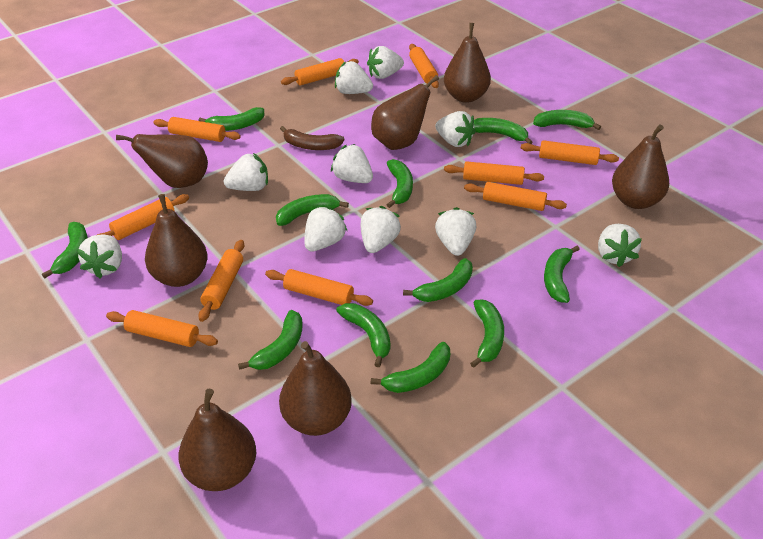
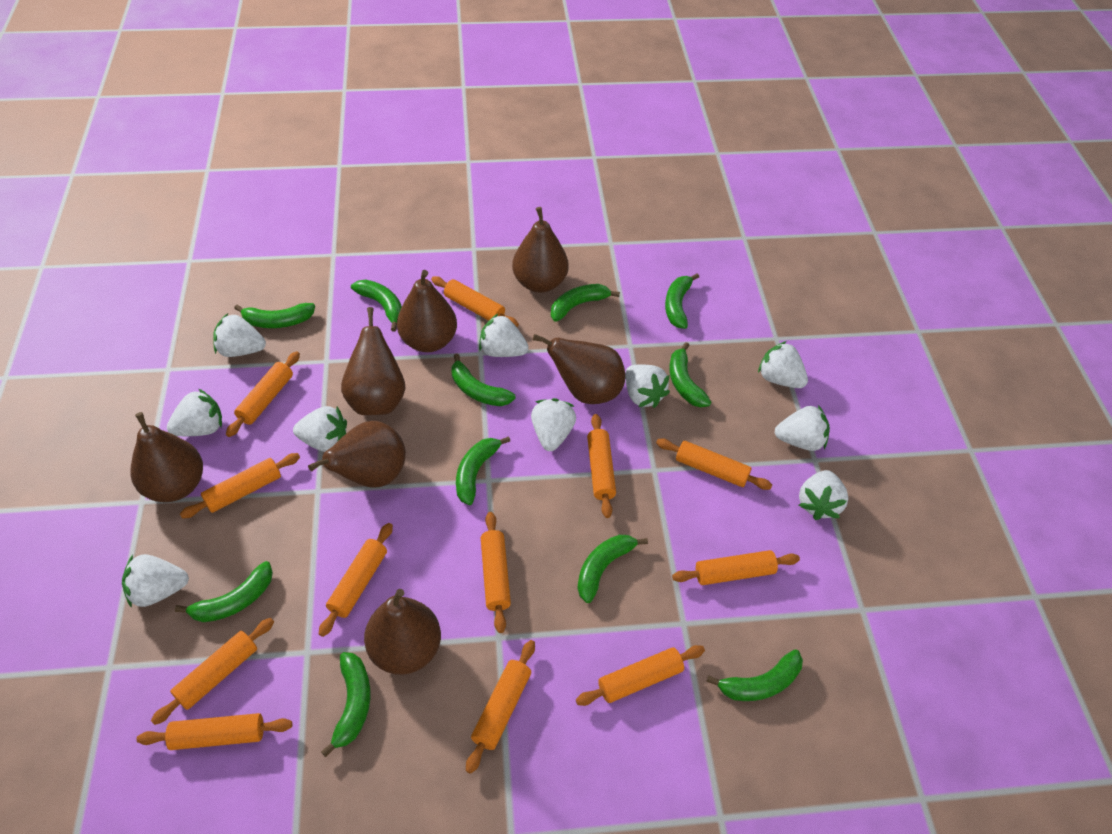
brown banana: 1 -> 0
green banana: 12 -> 11
orange rolling pin: 10 -> 12

